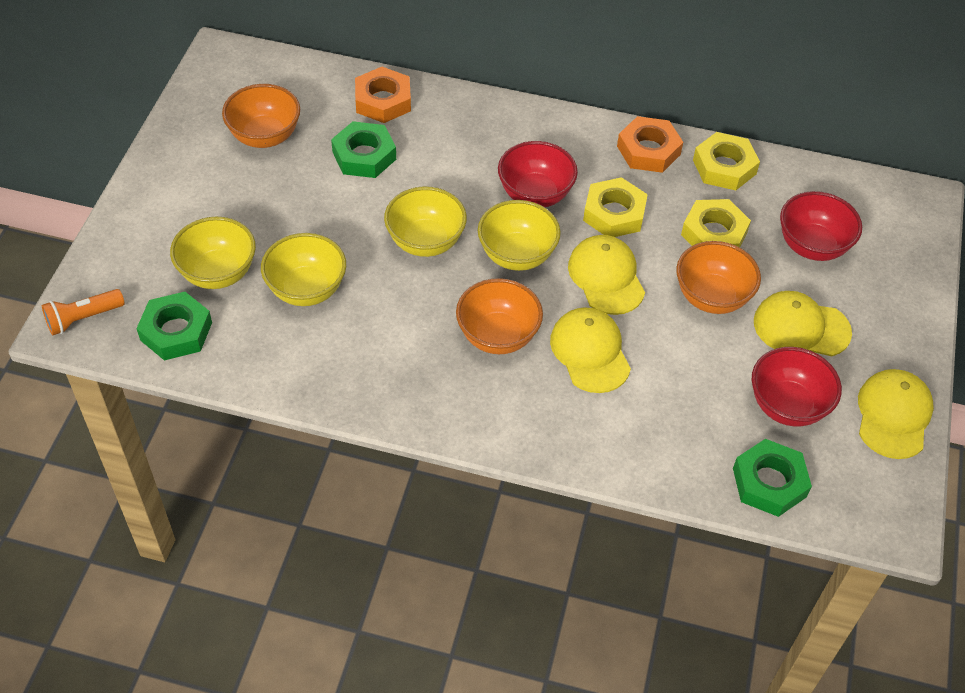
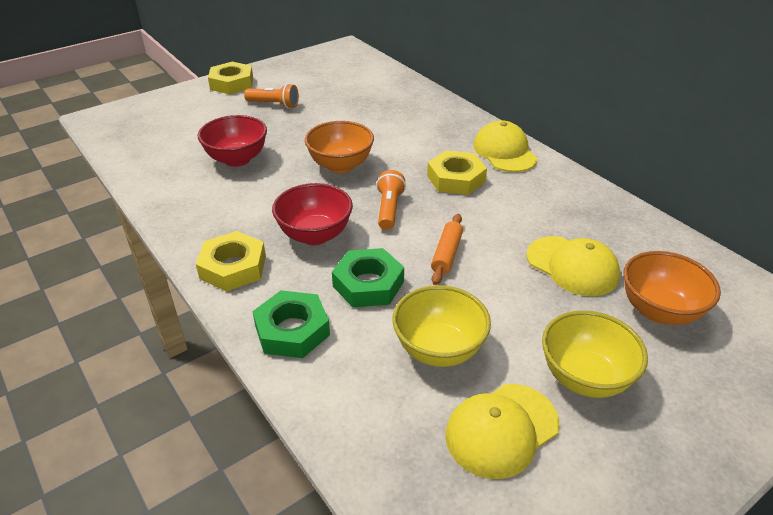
green nut: 3 -> 2
orange bowl: 3 -> 2
orange flashlight: 1 -> 2
orange nut: 2 -> 0
orange rolling pin: 0 -> 1
red bowl: 3 -> 2
yellow bowl: 4 -> 2
yellow cap: 4 -> 3

